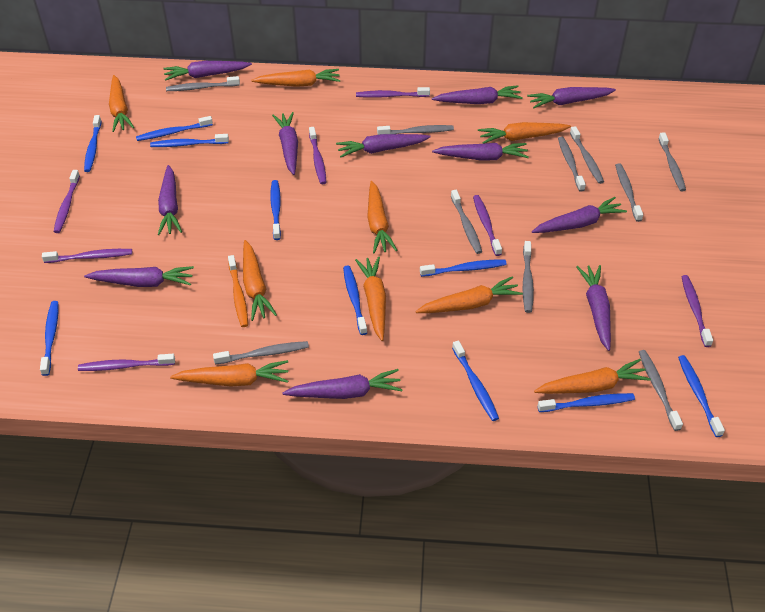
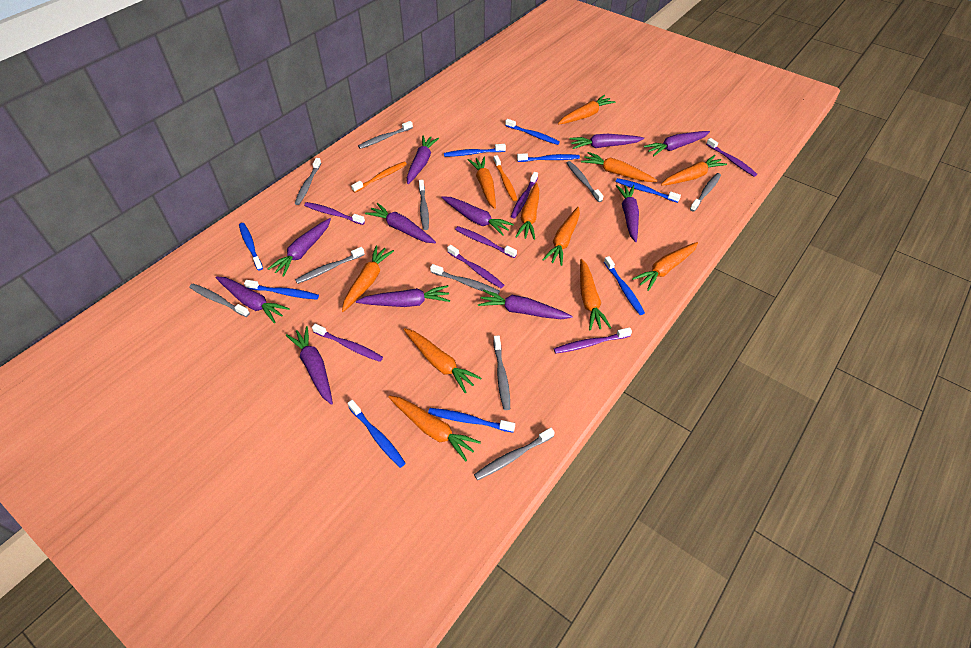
blue toothbrush: 10 -> 9
orange carrot: 9 -> 11
orange toothbrush: 1 -> 2

